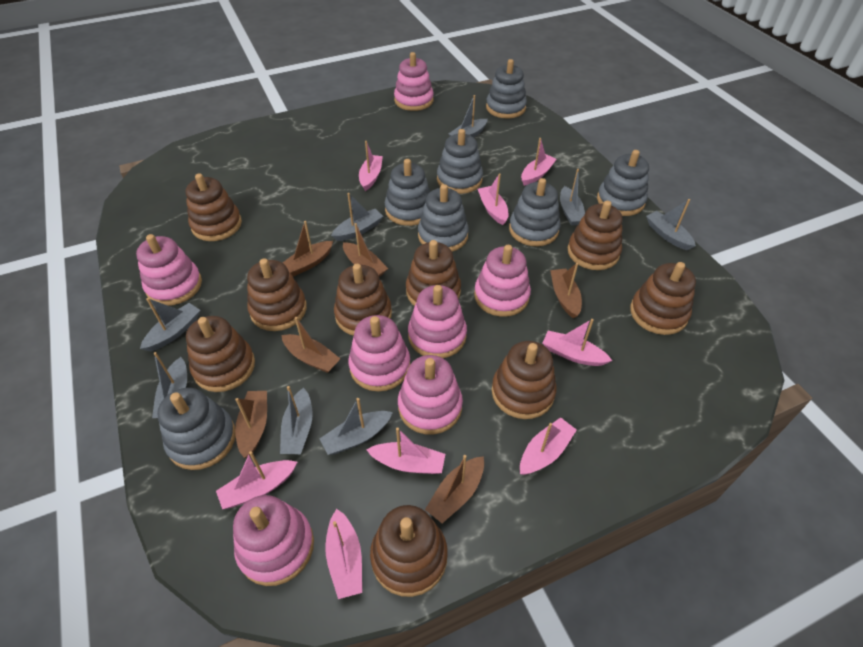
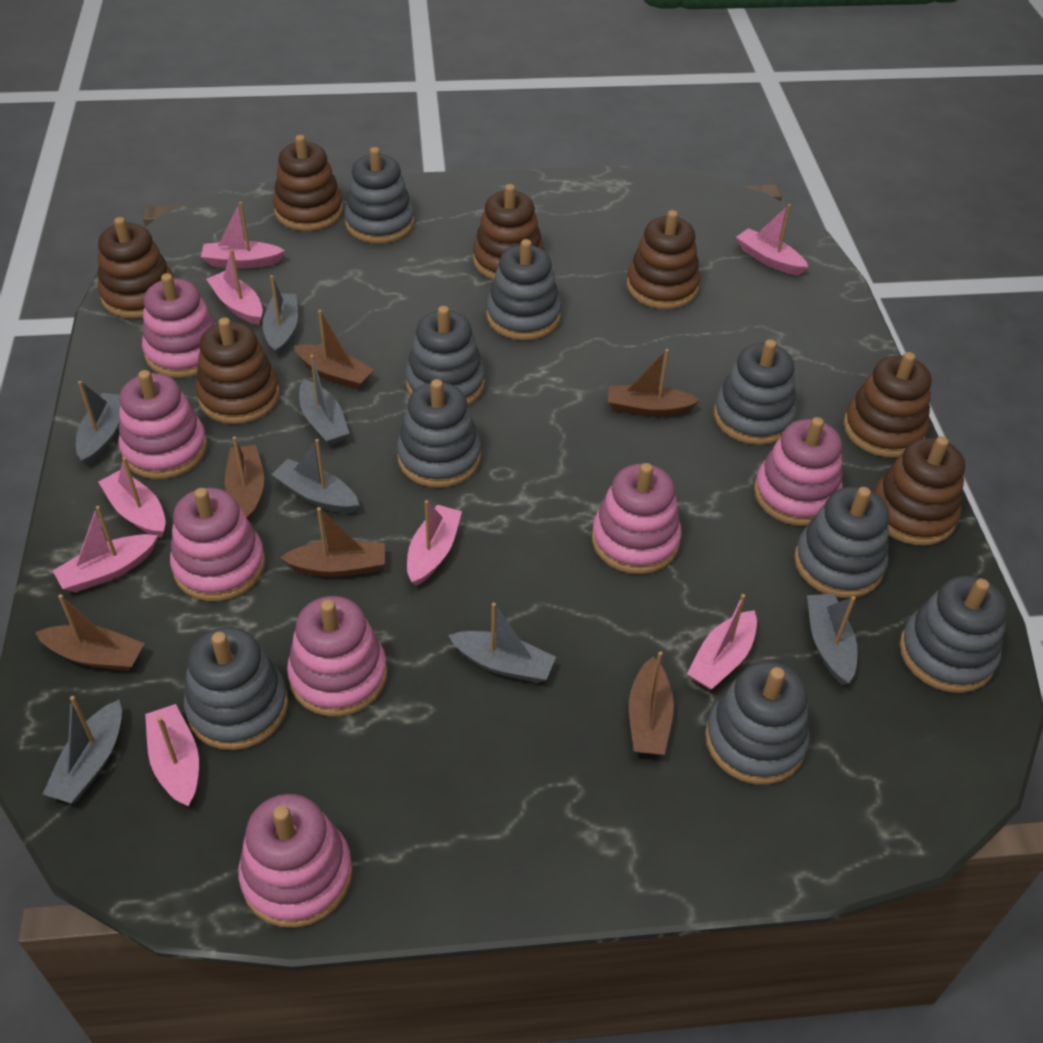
brown stacking toy: 9 -> 7
grey boat: 8 -> 7
grey stacking toy: 7 -> 9

